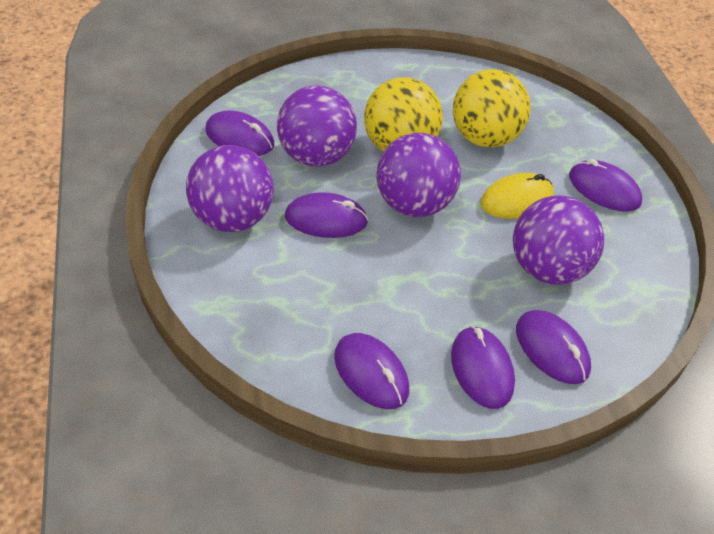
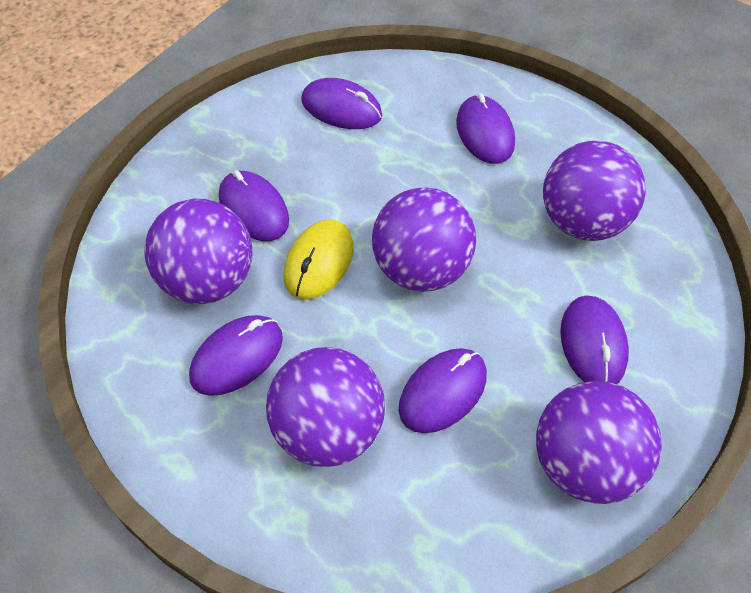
purple ball: 4 -> 5
yellow ball: 2 -> 0

